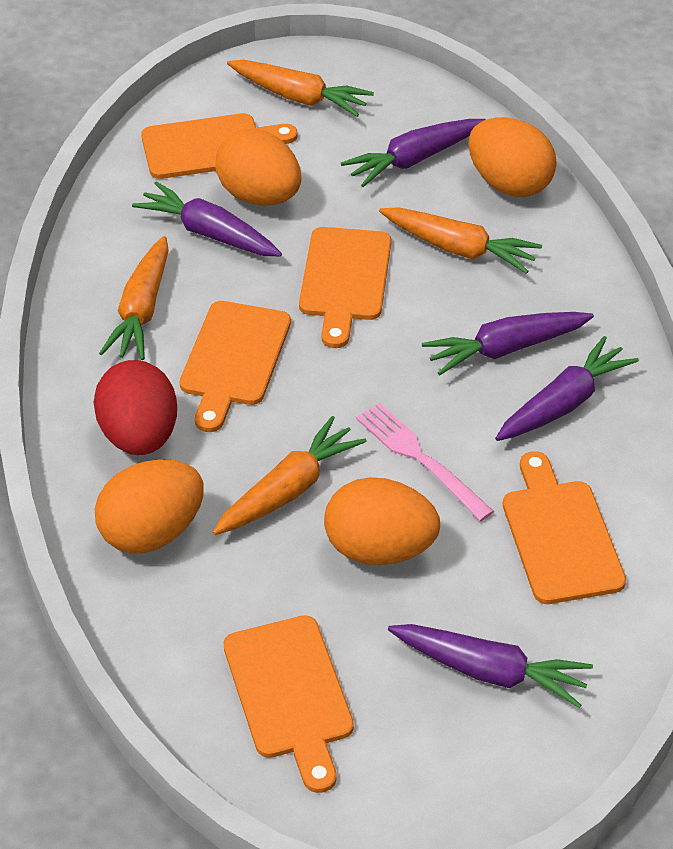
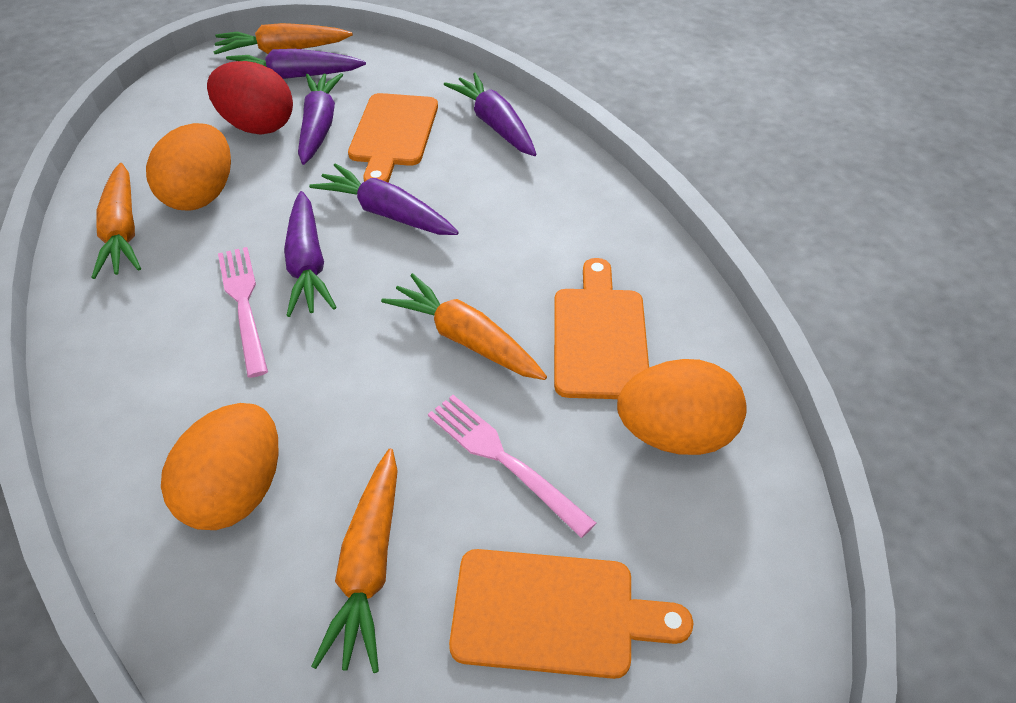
orange cutting board: 5 -> 3
orange egg: 4 -> 3
pink fork: 1 -> 2

